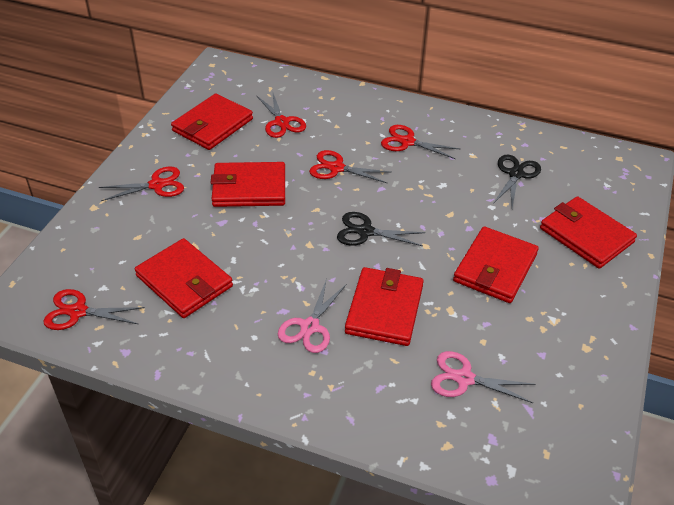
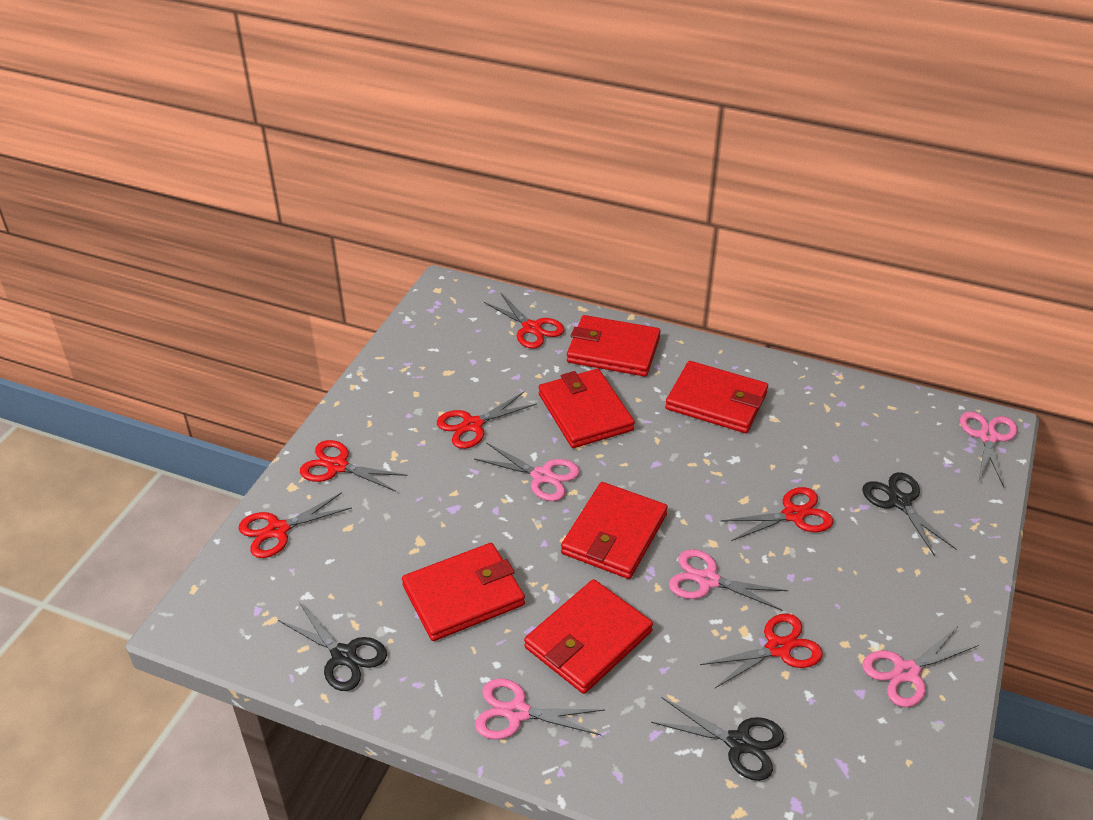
black scissors: 2 -> 3
pink scissors: 2 -> 5
red scissors: 5 -> 6

